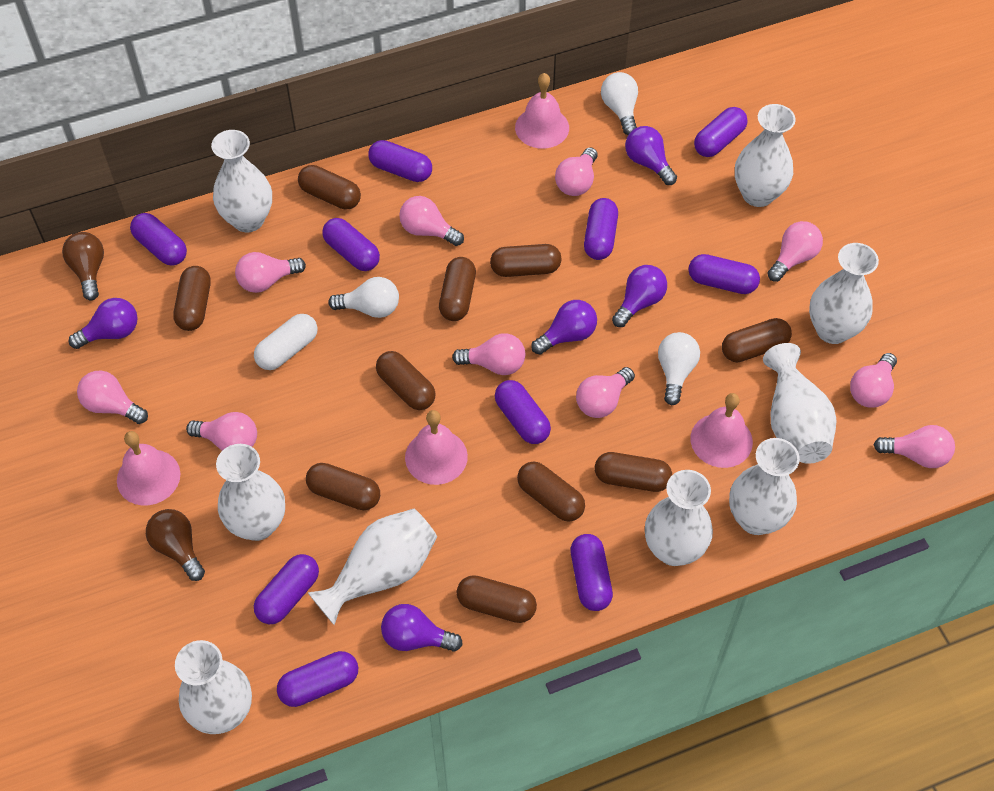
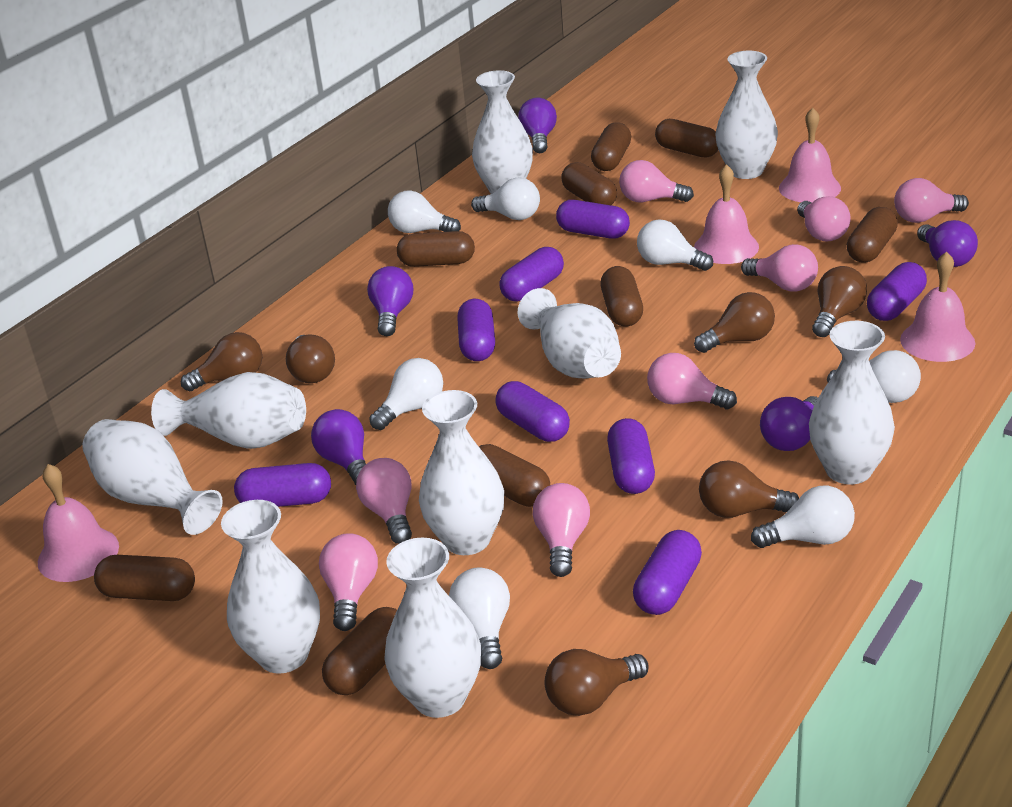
brown capsule: 10 -> 9
brown light bulb: 2 -> 6
pink light bulb: 10 -> 8
purple capsule: 10 -> 8
white capsule: 1 -> 0
white light bulb: 3 -> 7

